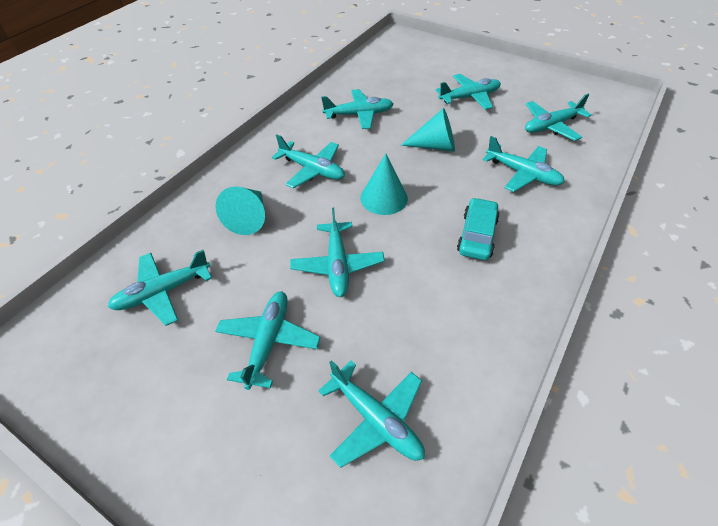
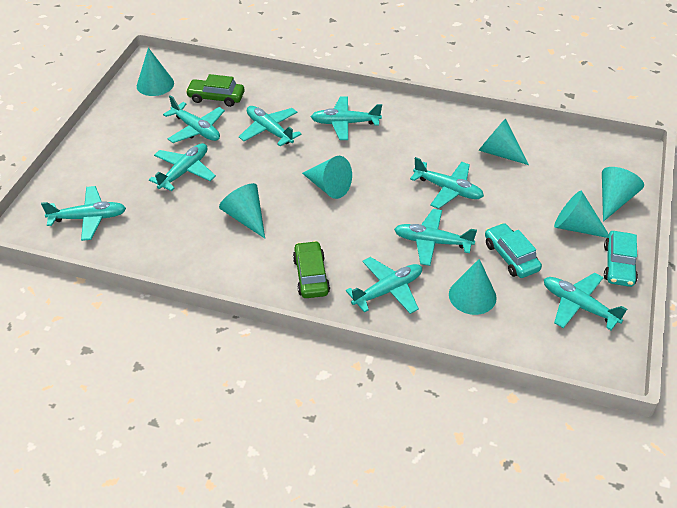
green car: 0 -> 2
turquoise car: 1 -> 2
turquoise cone: 3 -> 7

